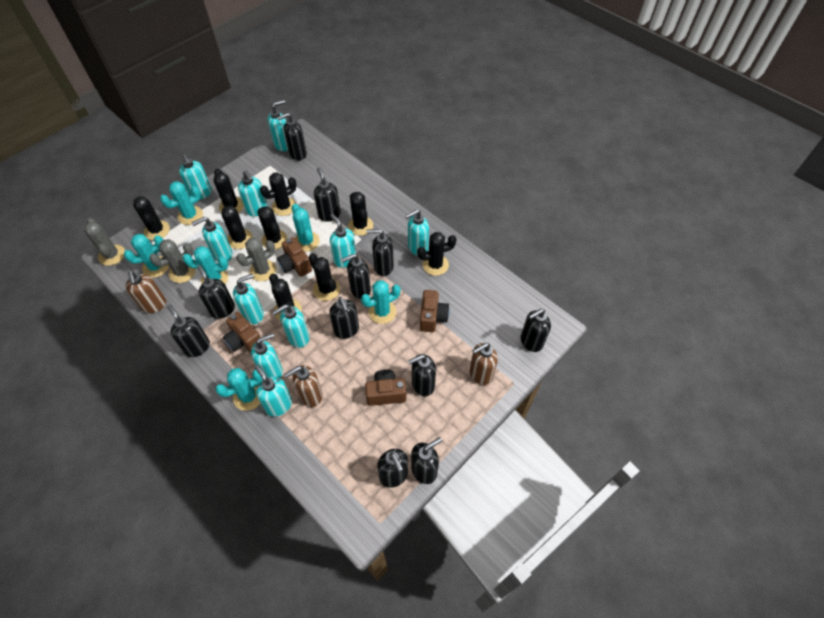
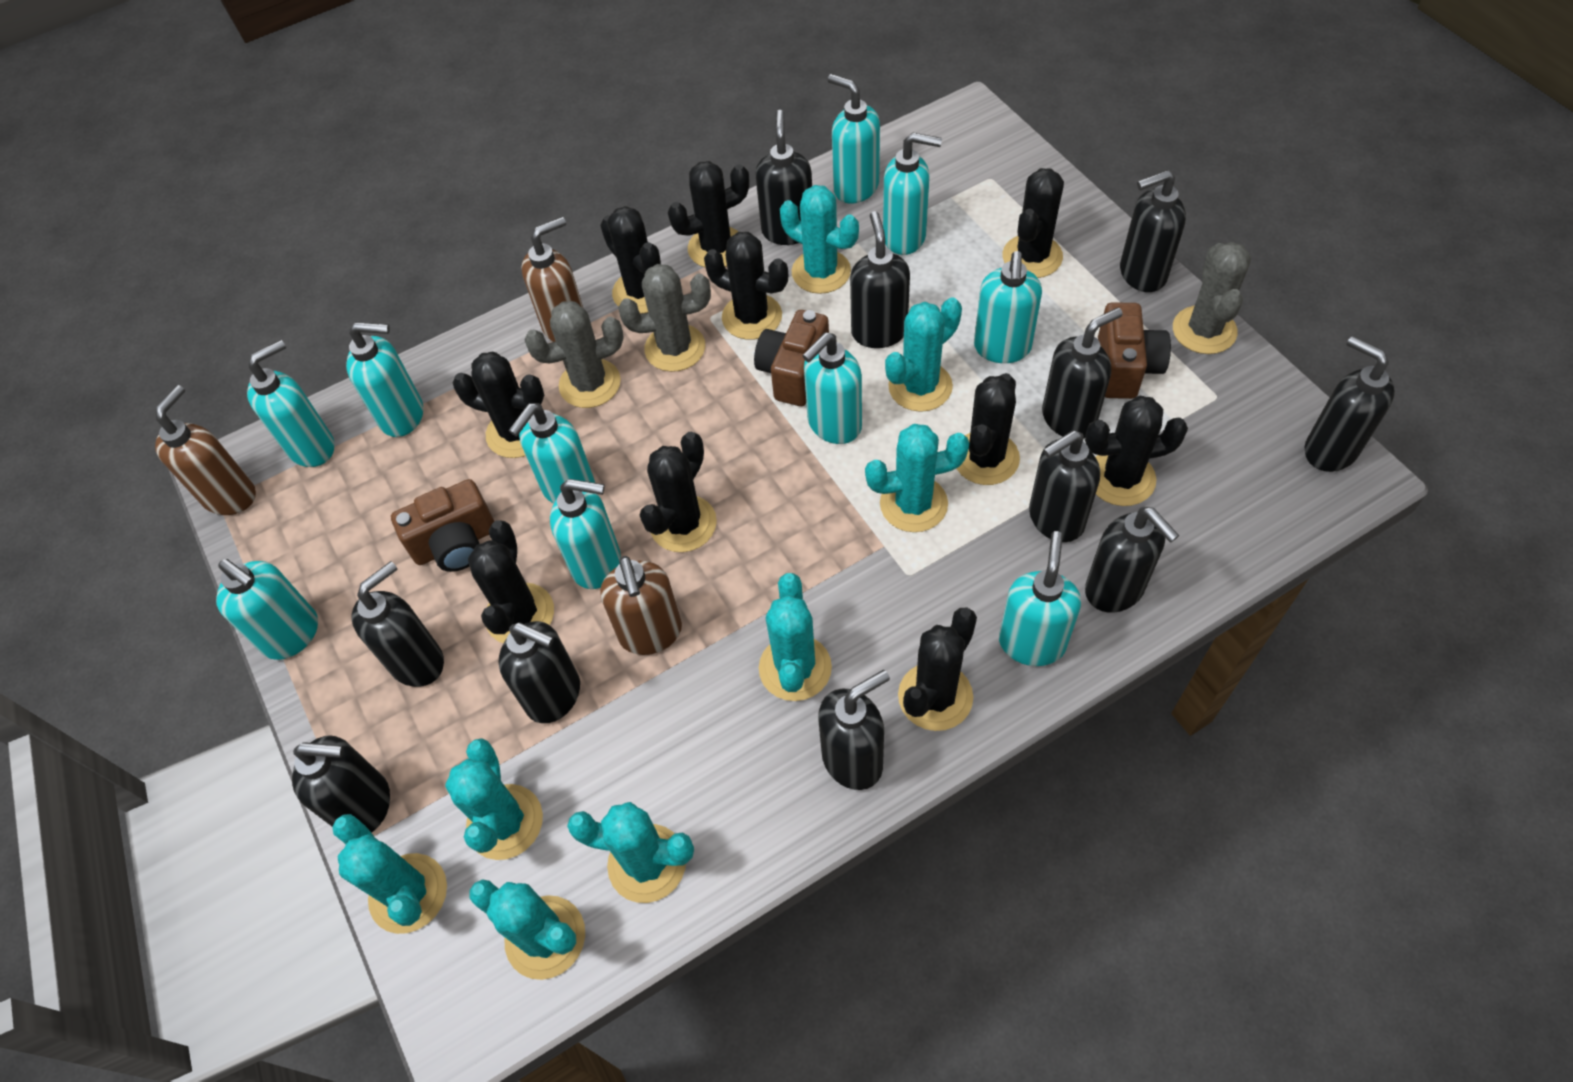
black cactus: 9 -> 10
brown camera: 4 -> 3
turquoise cactus: 6 -> 8

